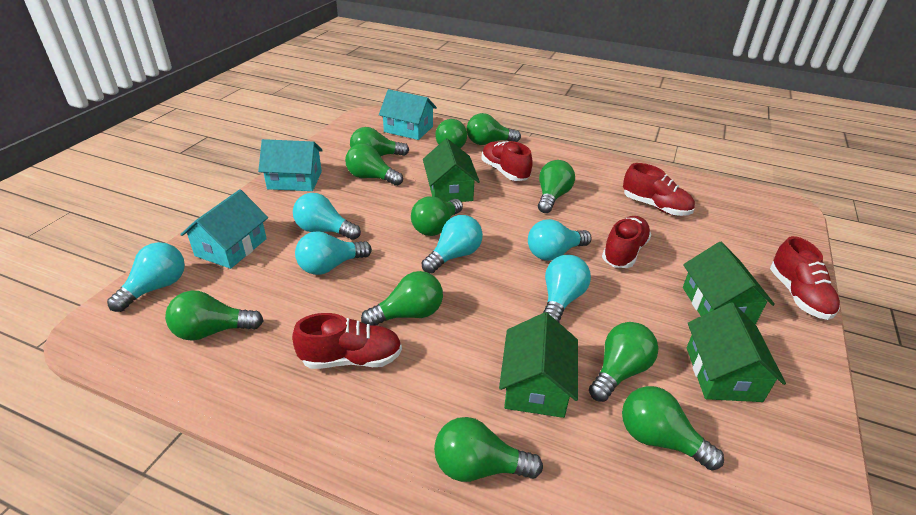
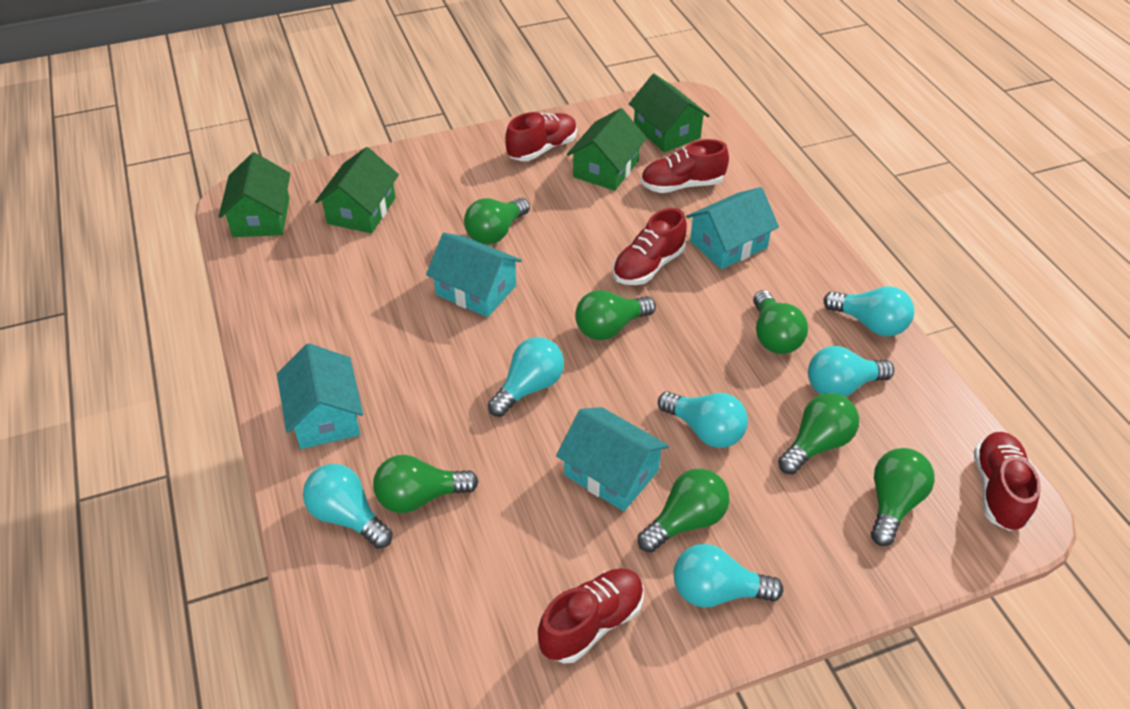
green light bulb: 11 -> 7
turquoise house: 3 -> 4

